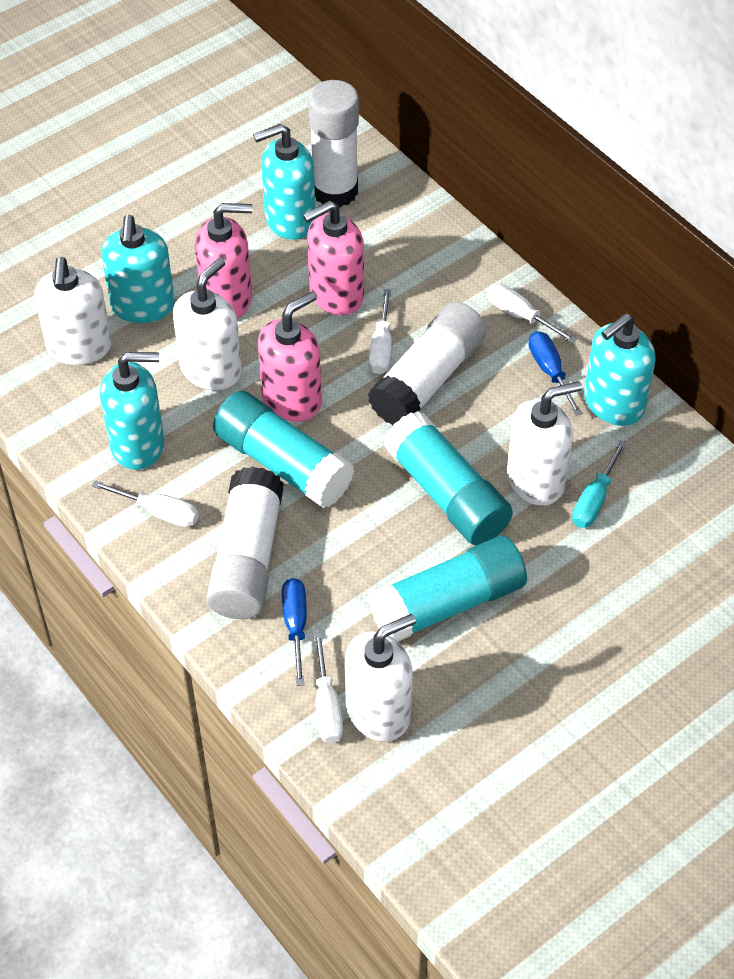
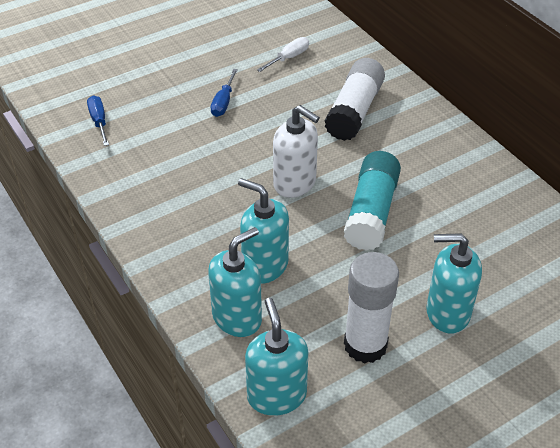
pink soap dispenser: 3 -> 0
turquoise glue stick: 3 -> 1
turquoise screwdriver: 1 -> 0
white glue stick: 3 -> 2
white screwdriver: 4 -> 1
white soap dispenser: 4 -> 1

